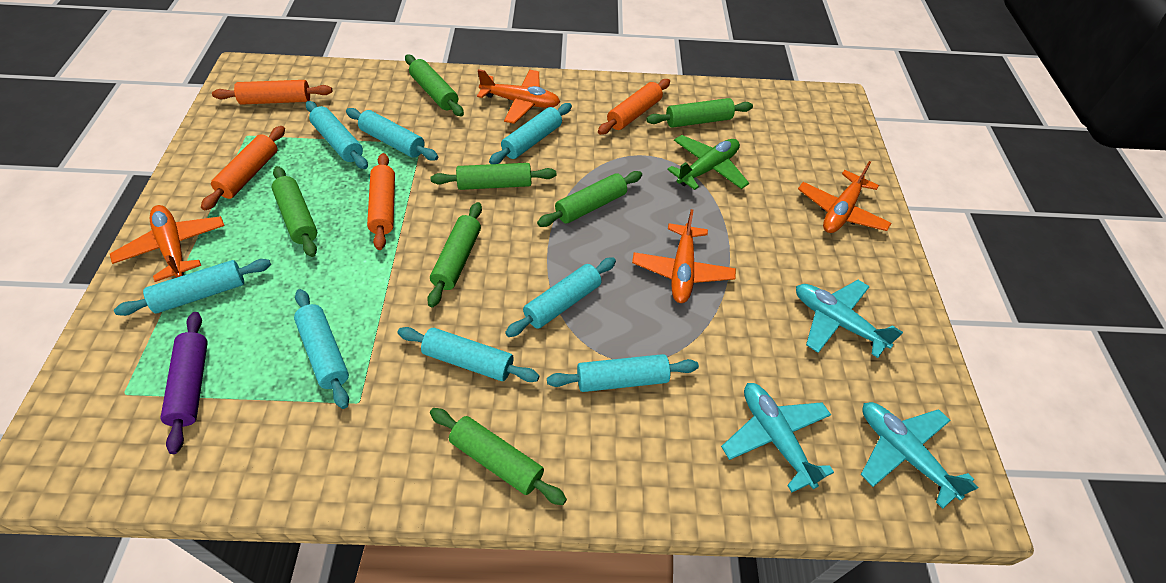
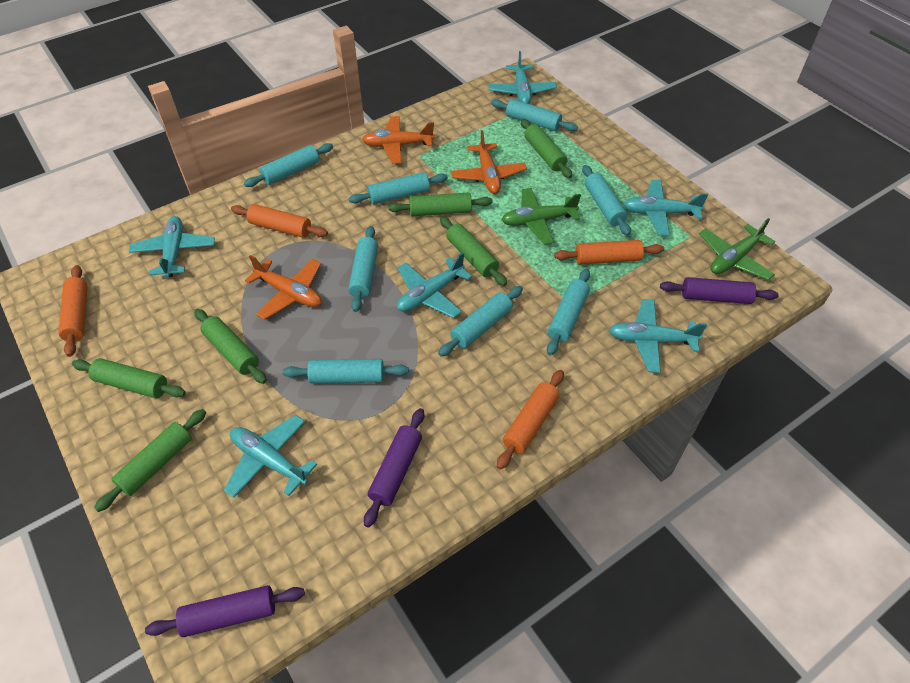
green plane: 1 -> 2
green rolling pin: 7 -> 6
orange plane: 4 -> 3
purple rolling pin: 1 -> 3
turquoise plane: 3 -> 6

